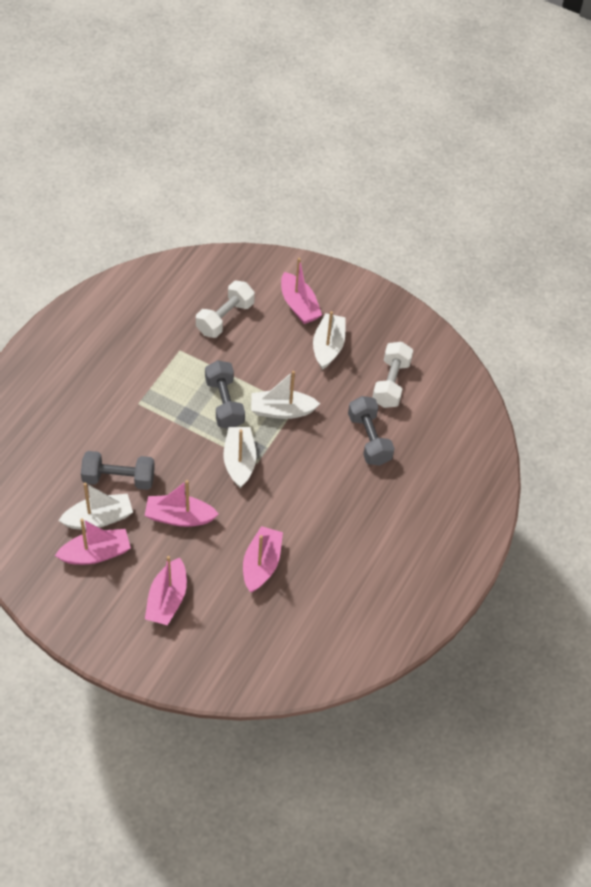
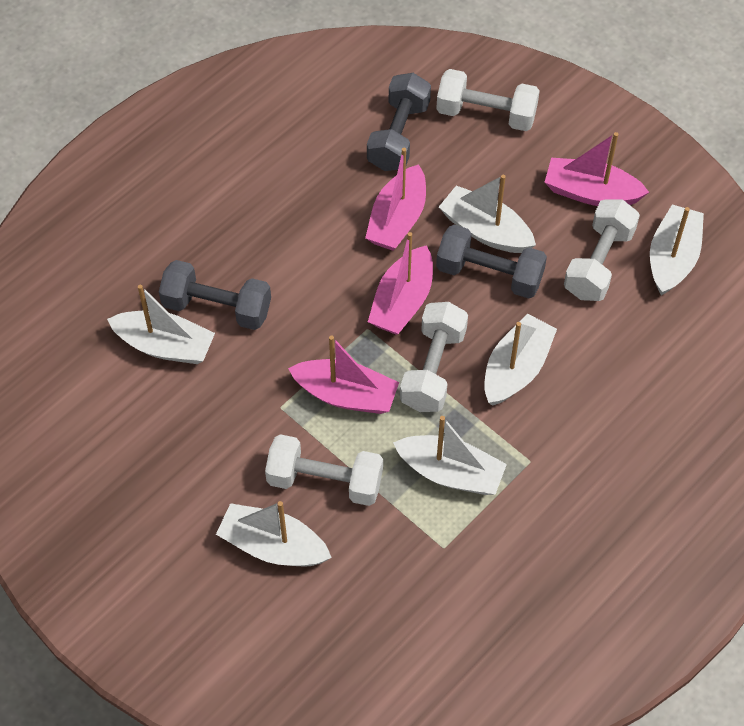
pink boat: 5 -> 4
white boat: 4 -> 6
white dumbbell: 2 -> 4

